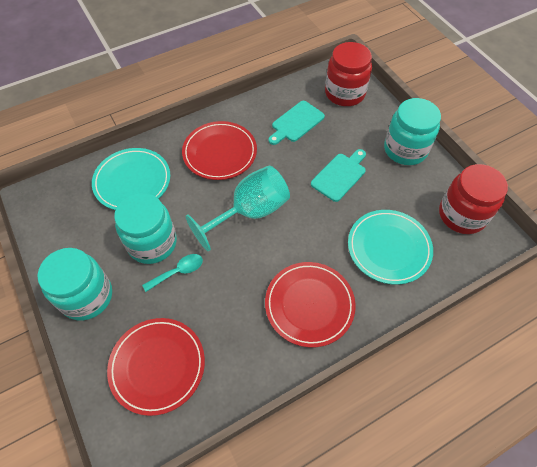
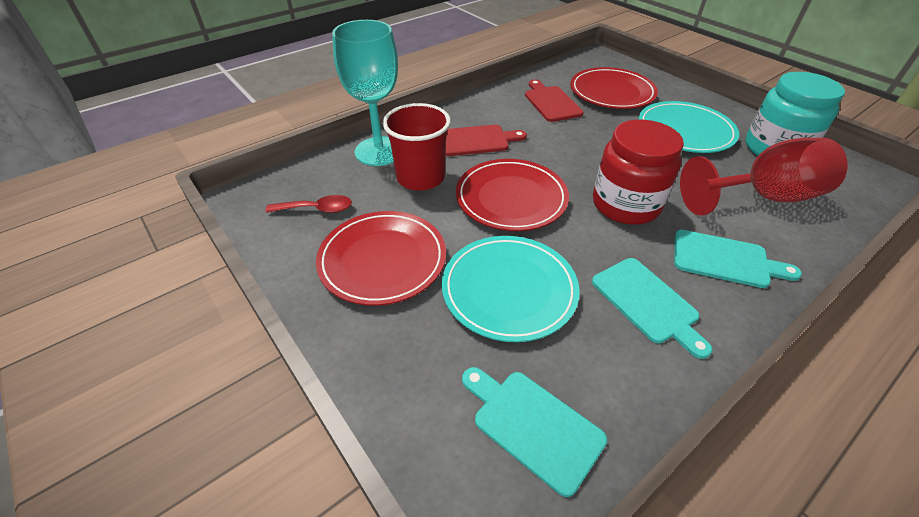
red cup: 0 -> 1
red cutting board: 0 -> 2
red goblet: 0 -> 1
red jar: 2 -> 1
red spoon: 0 -> 1
turquoise cutting board: 2 -> 3
turquoise jar: 3 -> 1
turquoise spoon: 1 -> 0

